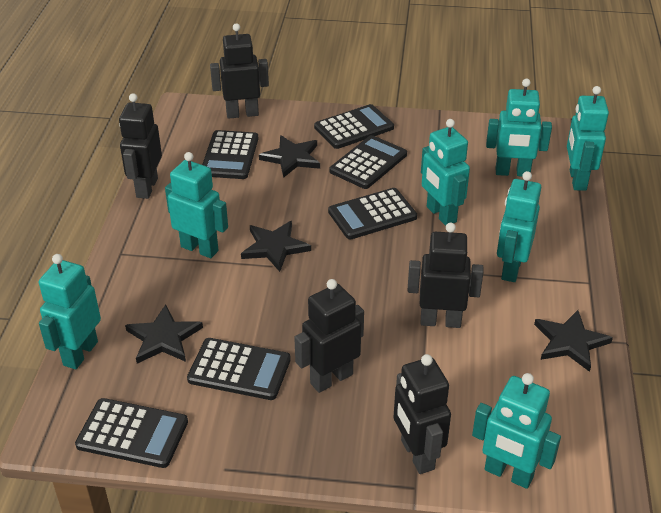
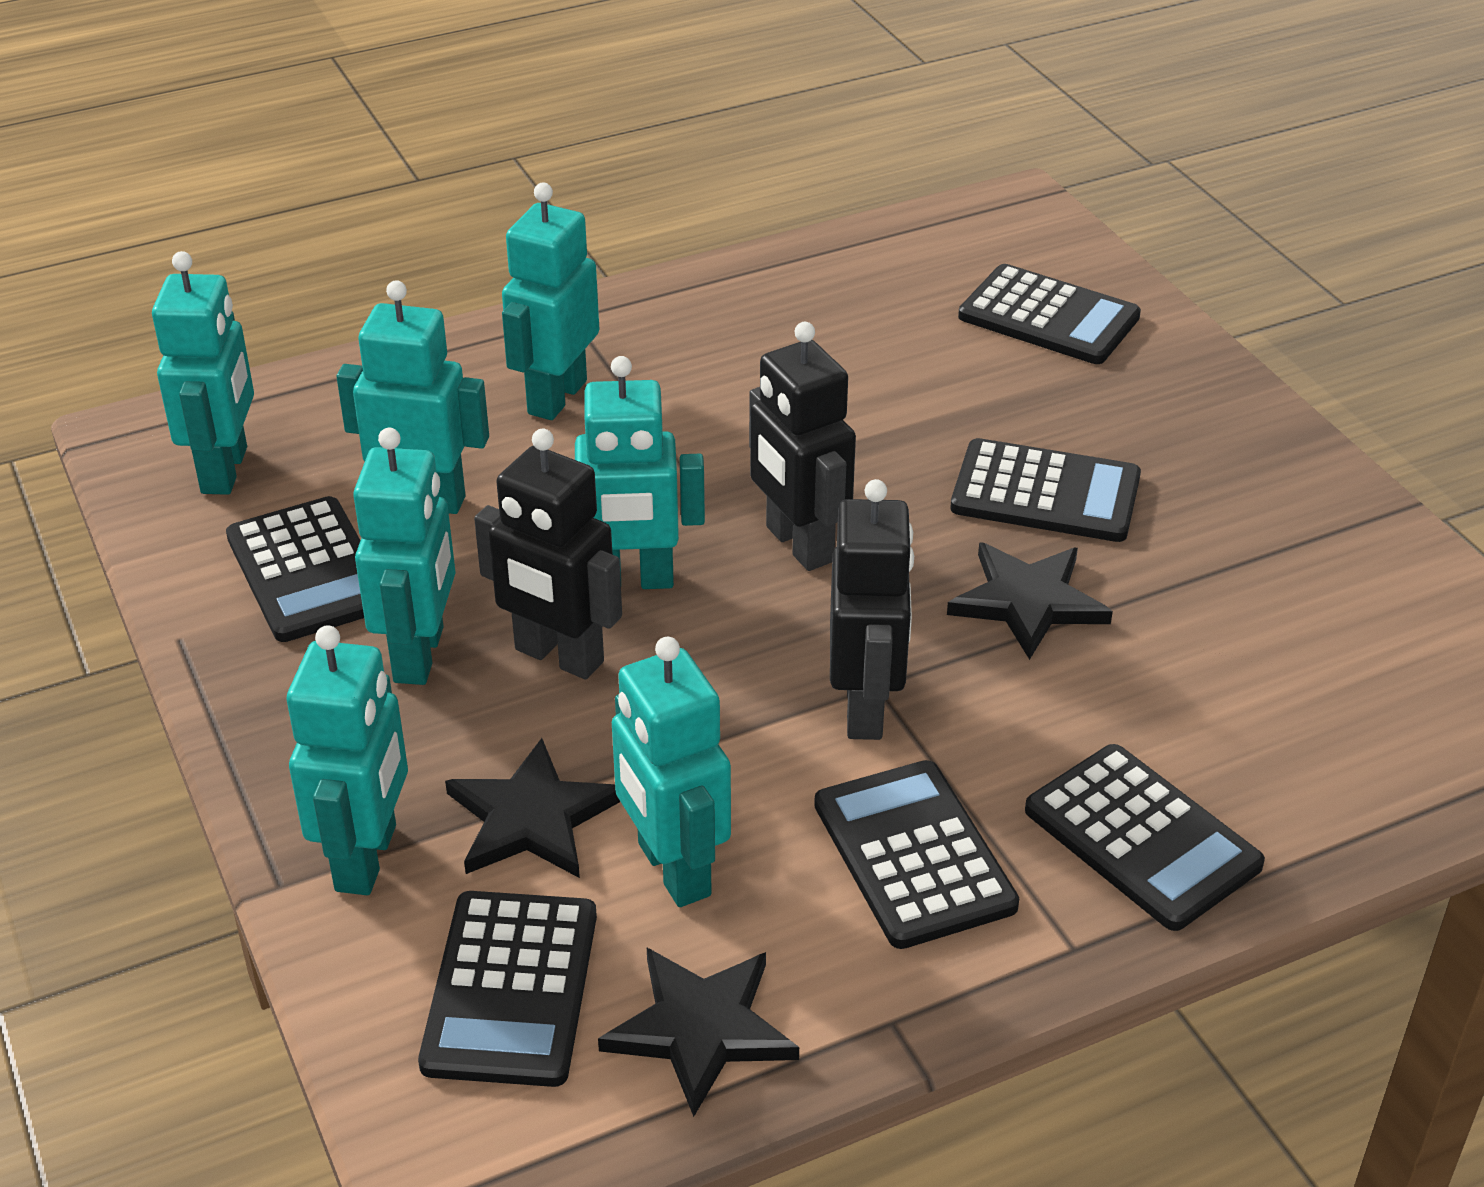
black robot: 5 -> 3
black star: 4 -> 3

